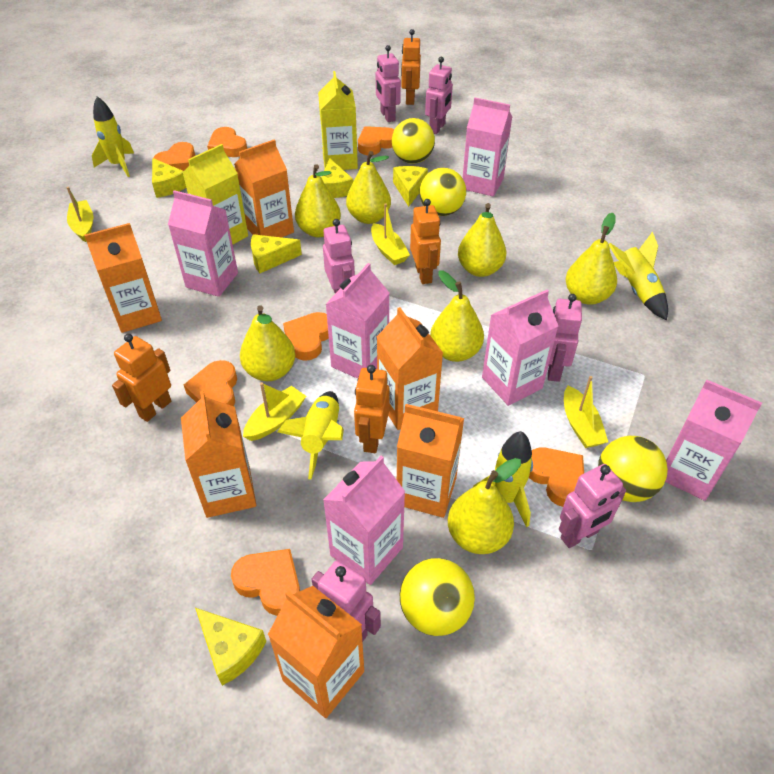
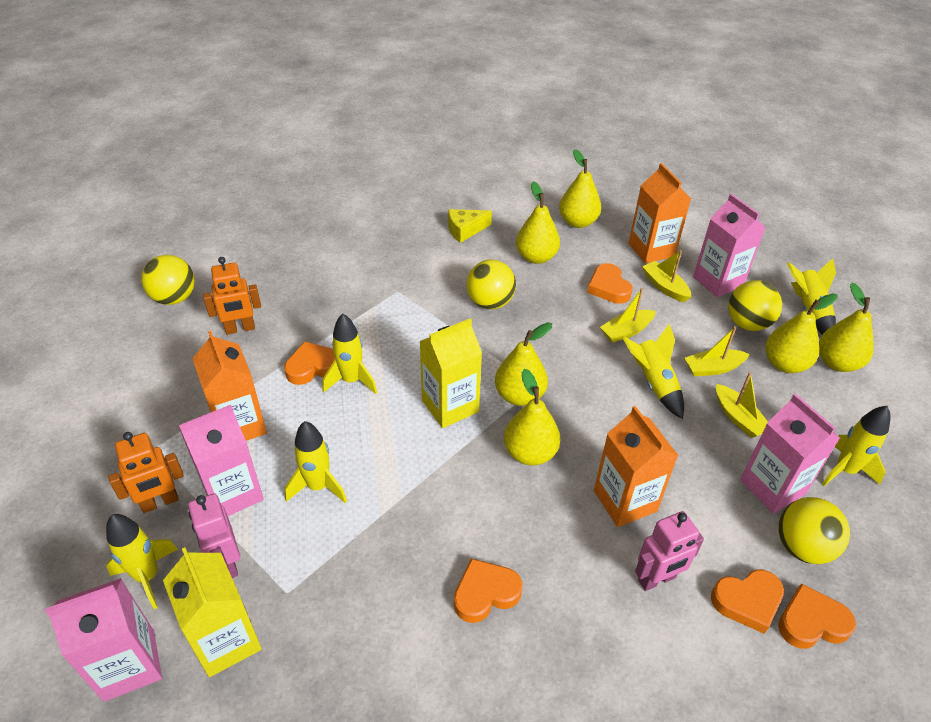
orange carton: 6 -> 3
orange heart: 7 -> 5
orange robot: 4 -> 2
pink carton: 6 -> 4
pink robot: 6 -> 2
yellow cheese: 5 -> 1
yellow pear: 7 -> 6
yellow rocket: 4 -> 6

